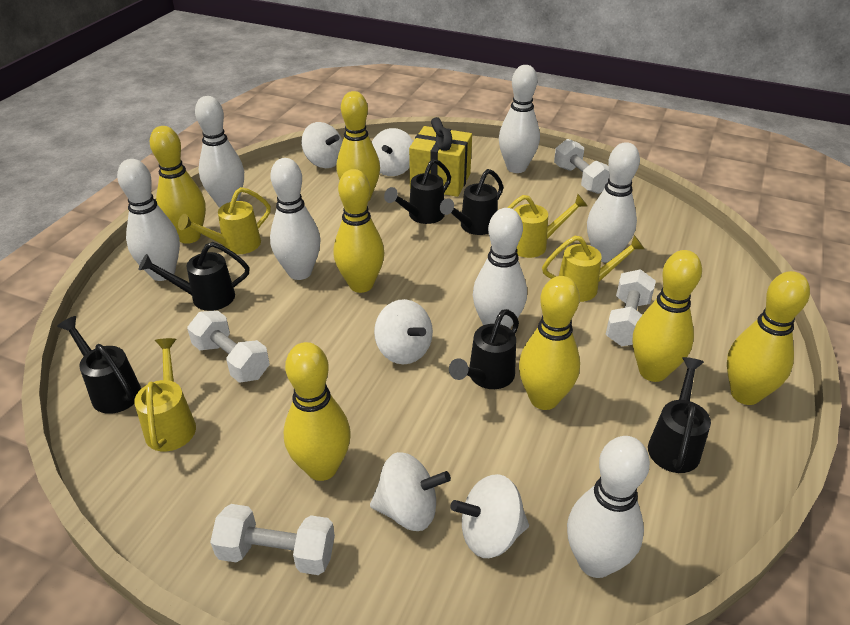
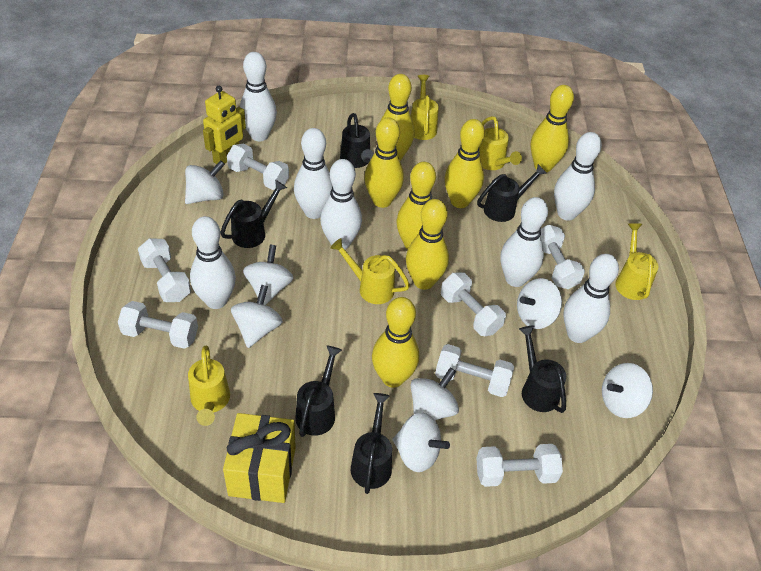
white dumbbell: 4 -> 7
white spinning top: 5 -> 7
yellow robot: 0 -> 1
yellow watering can: 4 -> 5

